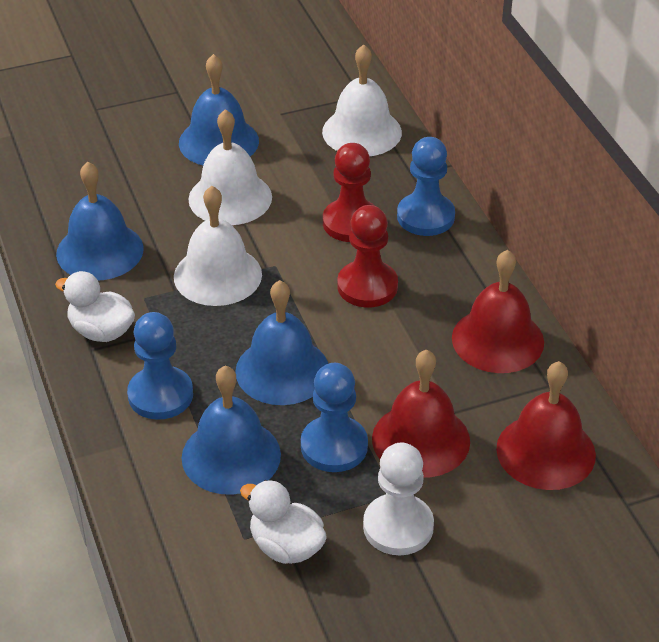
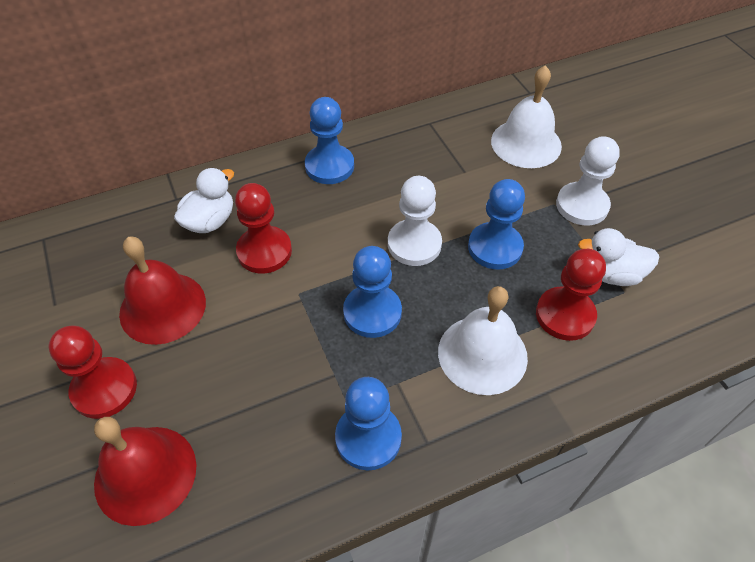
blue bell: 4 -> 0
blue pawn: 3 -> 4
red bell: 3 -> 2
red pawn: 2 -> 3
white bell: 3 -> 2
white pawn: 1 -> 2

